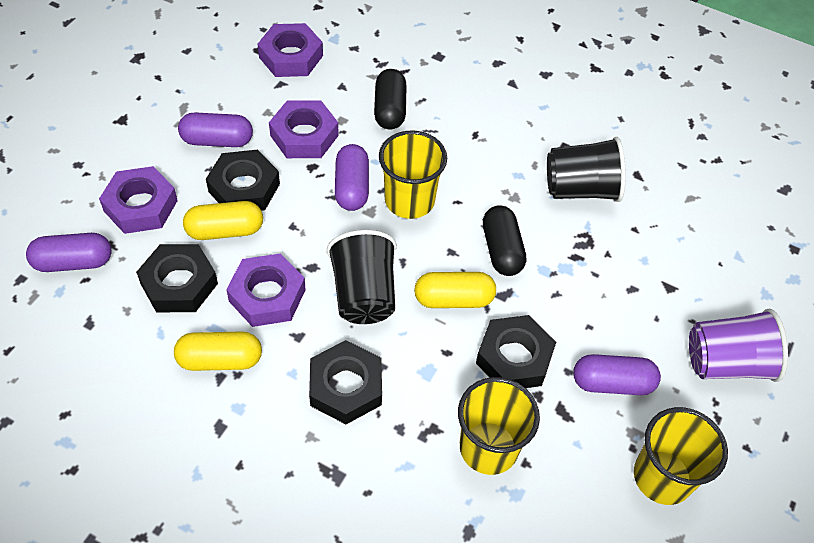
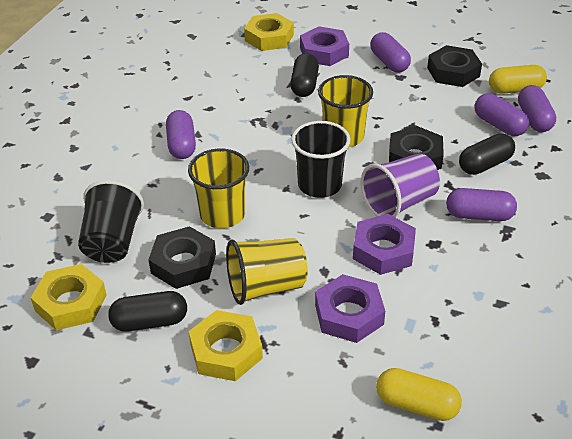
black capsule: 2 -> 3
black nut: 4 -> 3
purple capsule: 4 -> 5
purple nut: 4 -> 3
yellow capsule: 3 -> 2
yellow nut: 0 -> 3

